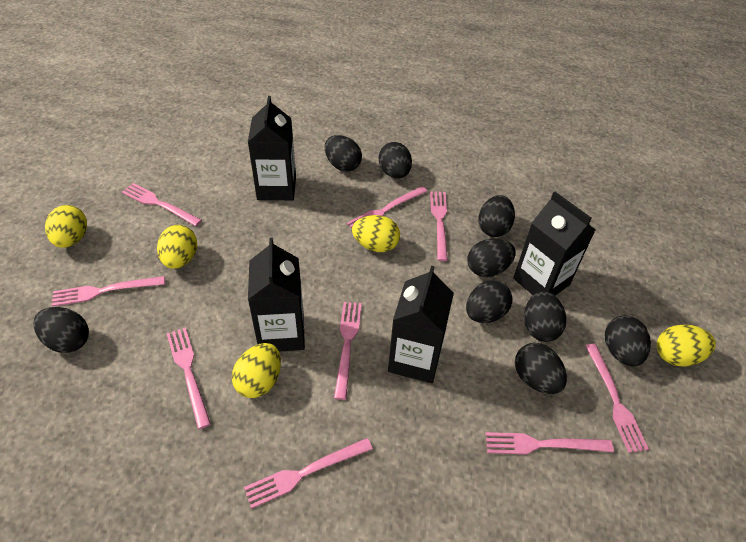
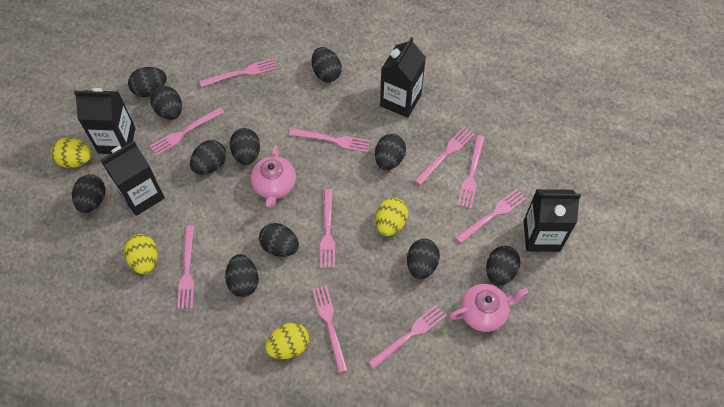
black egg: 9 -> 11
pink fork: 9 -> 10
pink teapot: 0 -> 2
yellow egg: 5 -> 4

